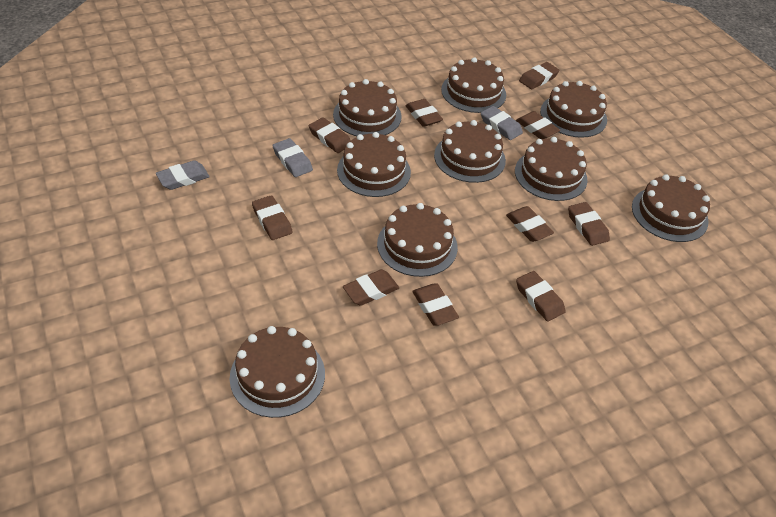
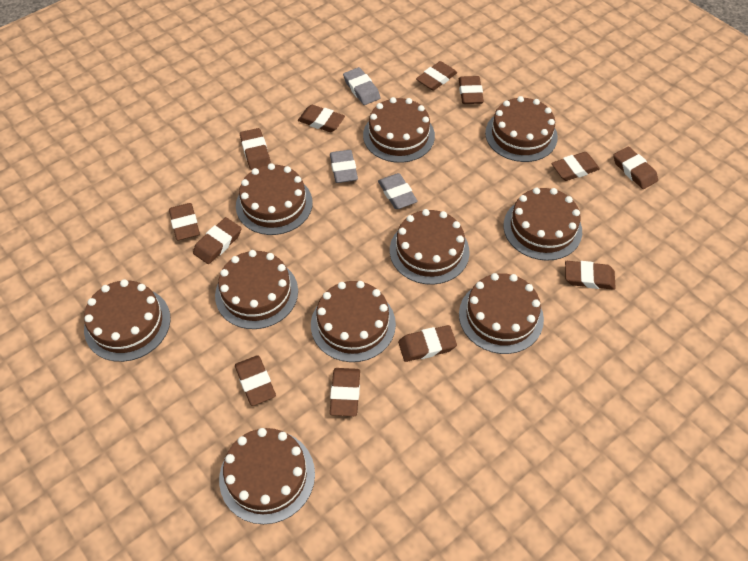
brown cake: 9 -> 10
brown eraser: 10 -> 12

